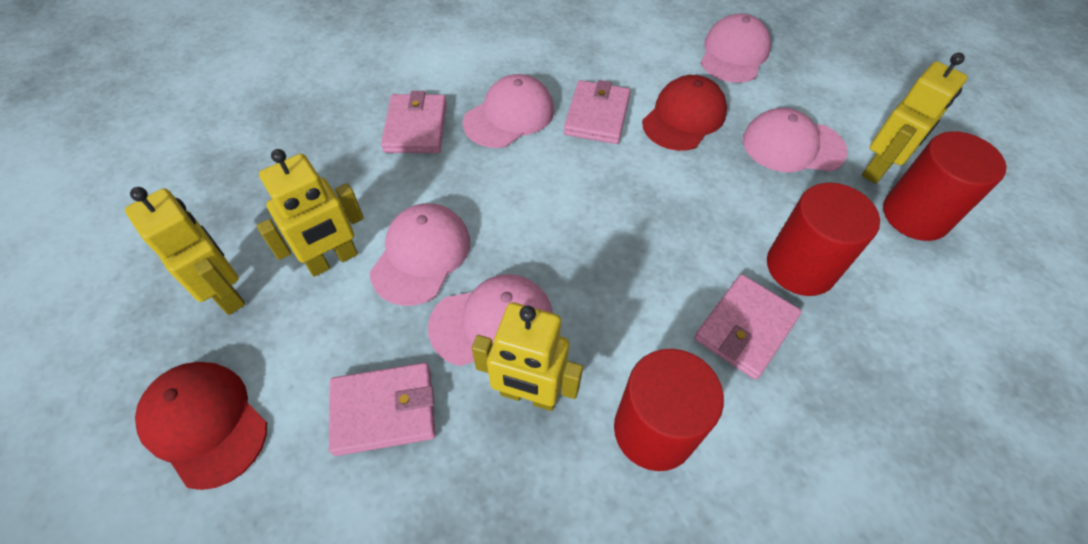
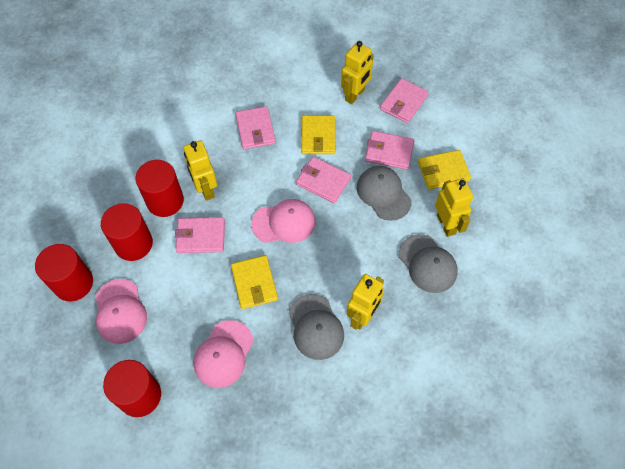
grey cap: 0 -> 3
pink cap: 5 -> 3
pink wallet: 4 -> 5
red cap: 2 -> 0
red cylinder: 3 -> 4
yellow wallet: 0 -> 3

